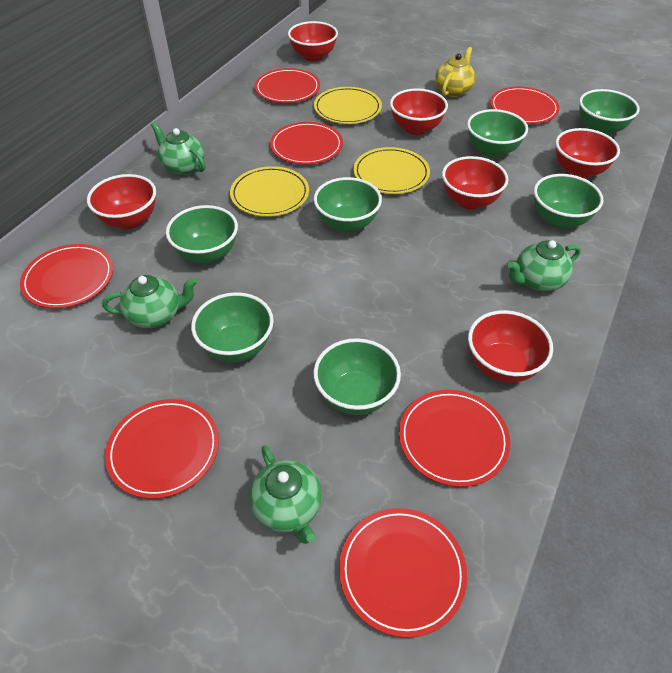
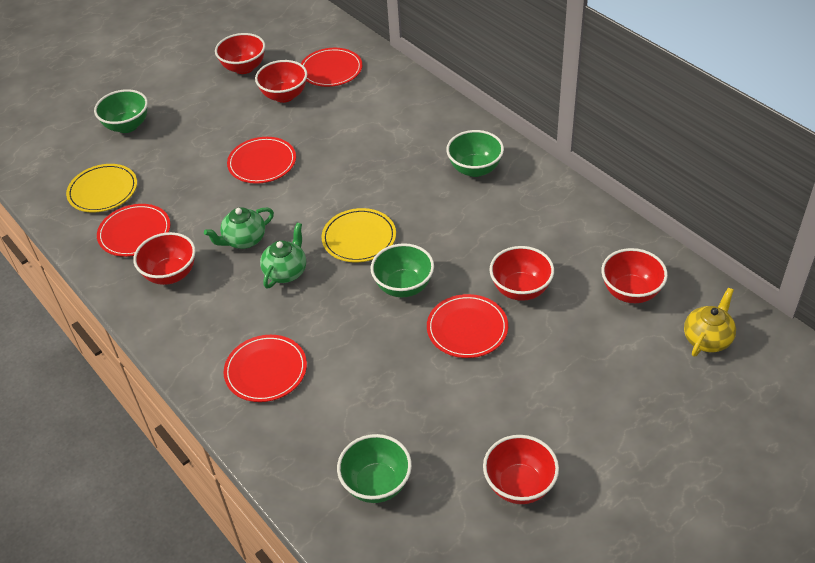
green bowl: 7 -> 4
green teapot: 4 -> 2
red plate: 7 -> 5
yellow plate: 3 -> 2

